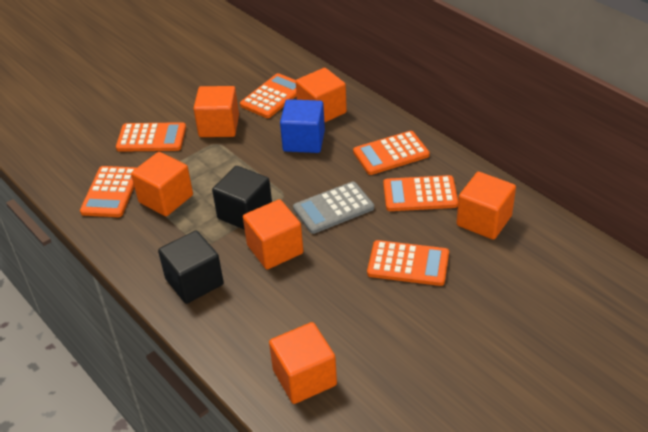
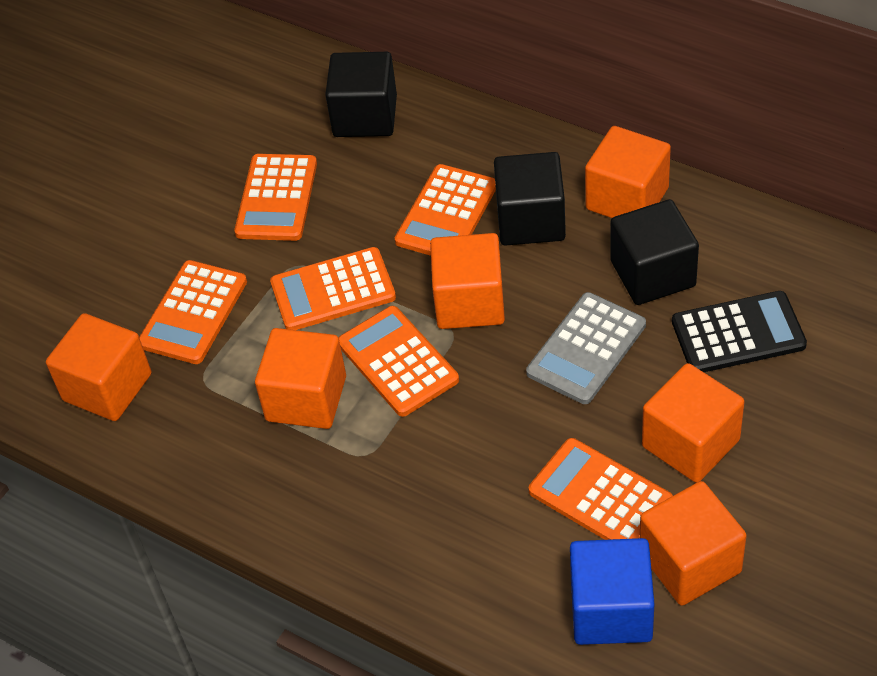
black calculator: 0 -> 1
black cube: 2 -> 3

